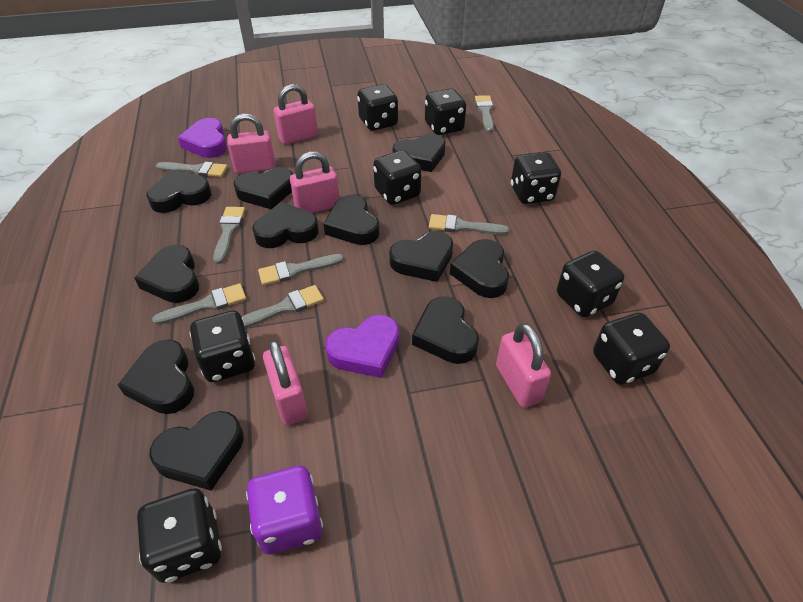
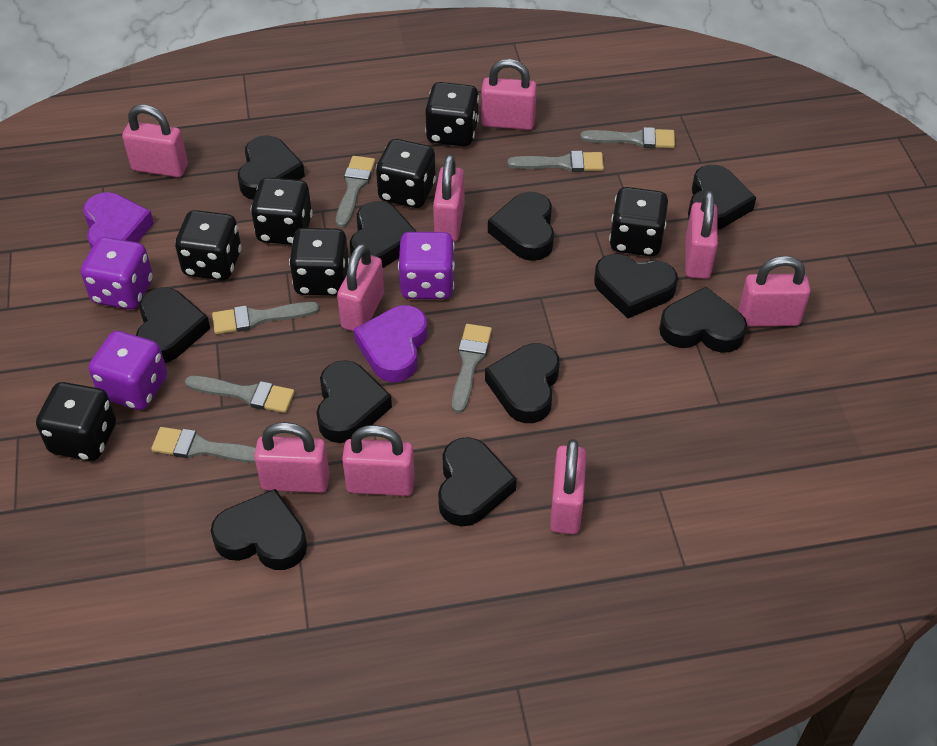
black dice: 8 -> 7
pink padlock: 5 -> 9
purple dice: 1 -> 3

